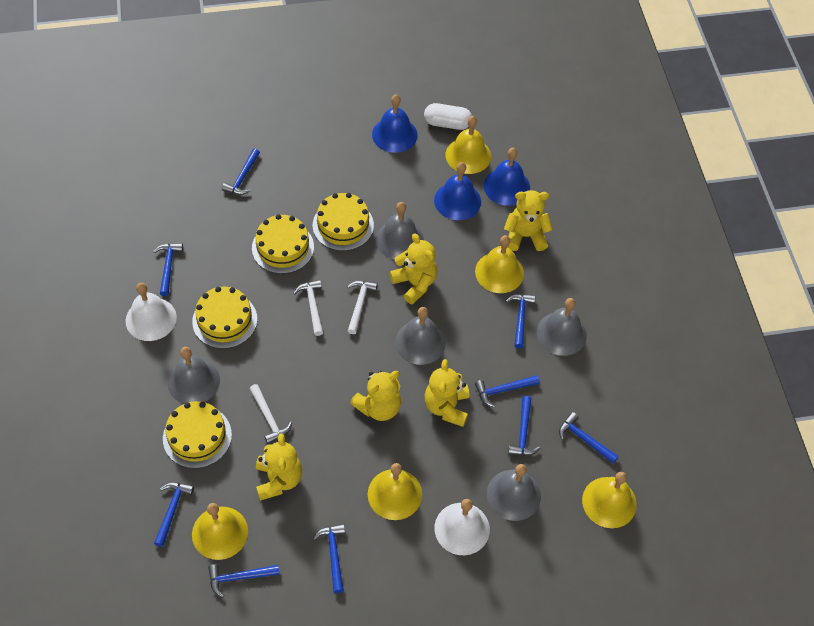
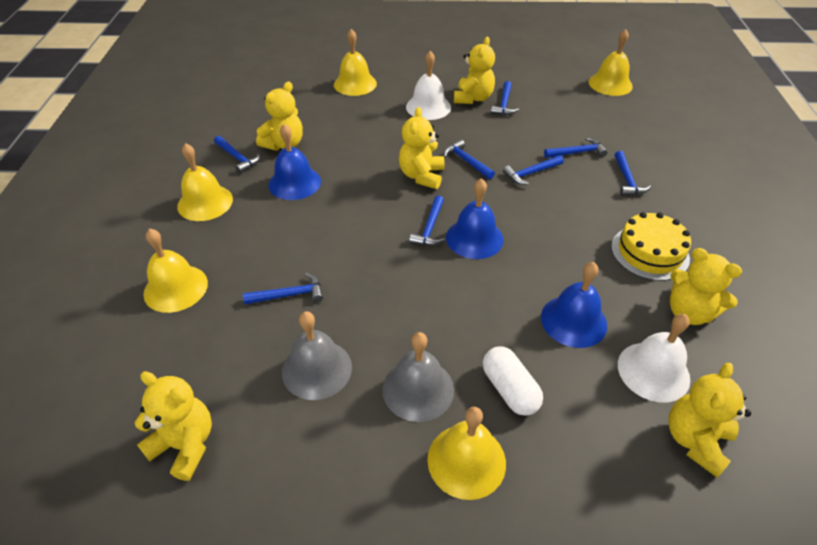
blue hammer: 9 -> 8
grey bell: 5 -> 2
white hammer: 3 -> 0
yellow cake: 4 -> 1
yellow teddy bear: 5 -> 6

